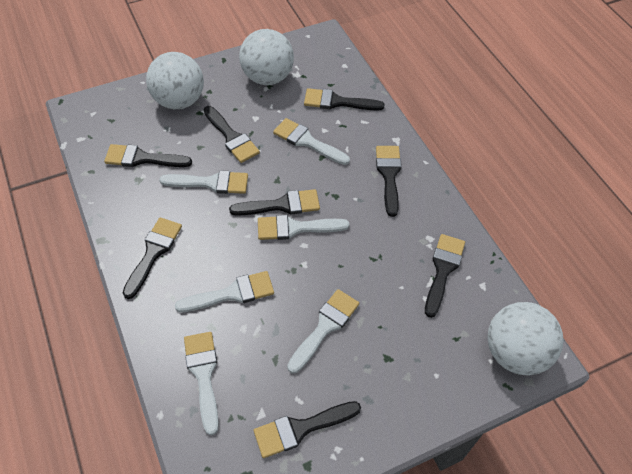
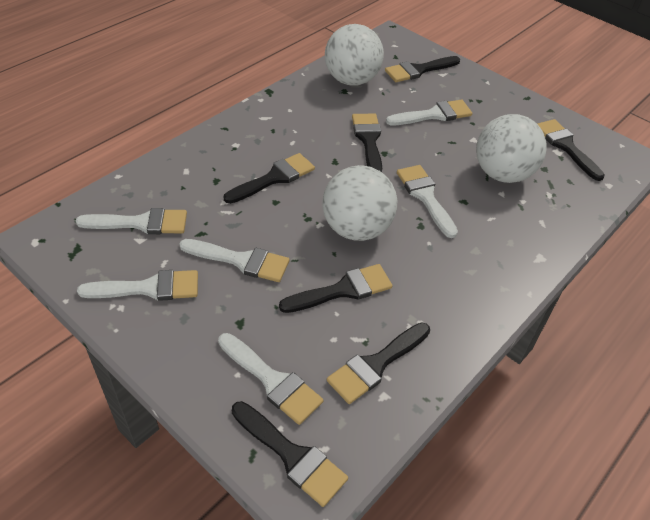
black brush: 8 -> 7

